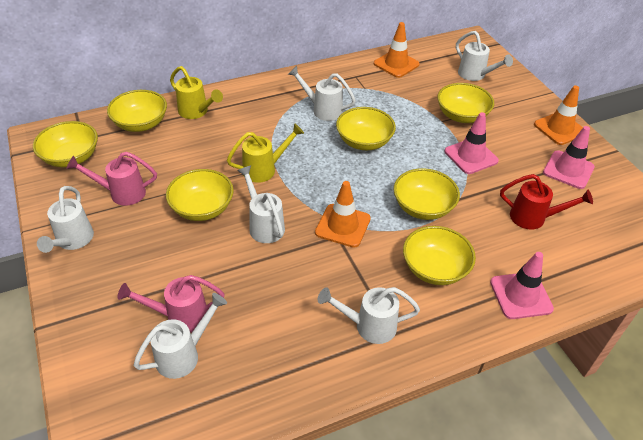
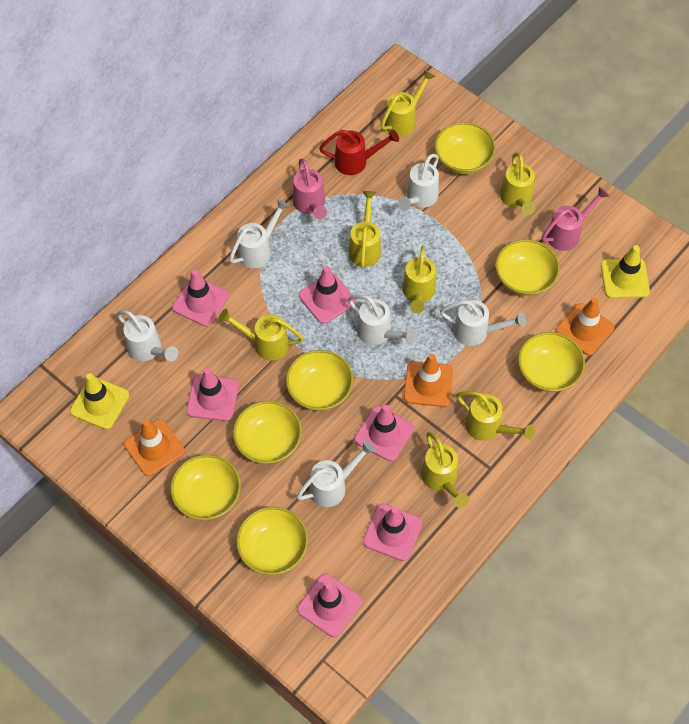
pink traffic cone: 3 -> 6
yellow traffic cone: 0 -> 2
yellow watering can: 2 -> 7

